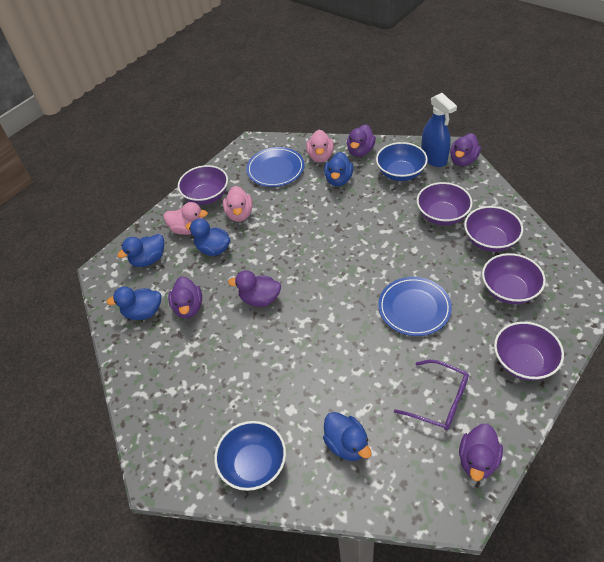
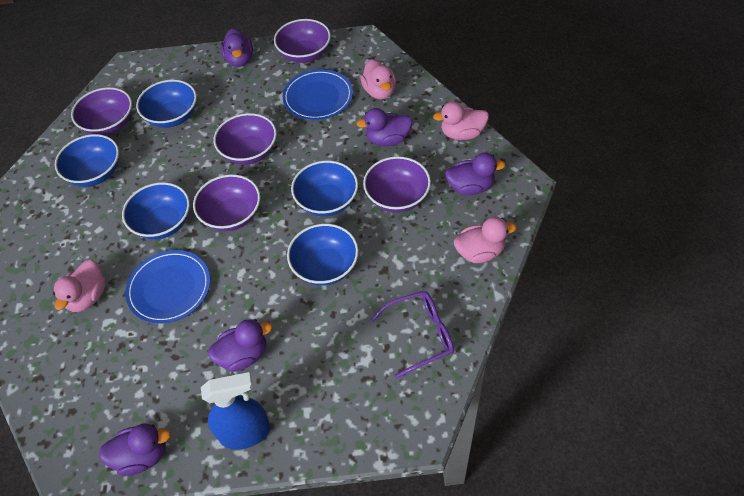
blue bowl: 2 -> 5
blue duck: 5 -> 0
pink duck: 3 -> 4

